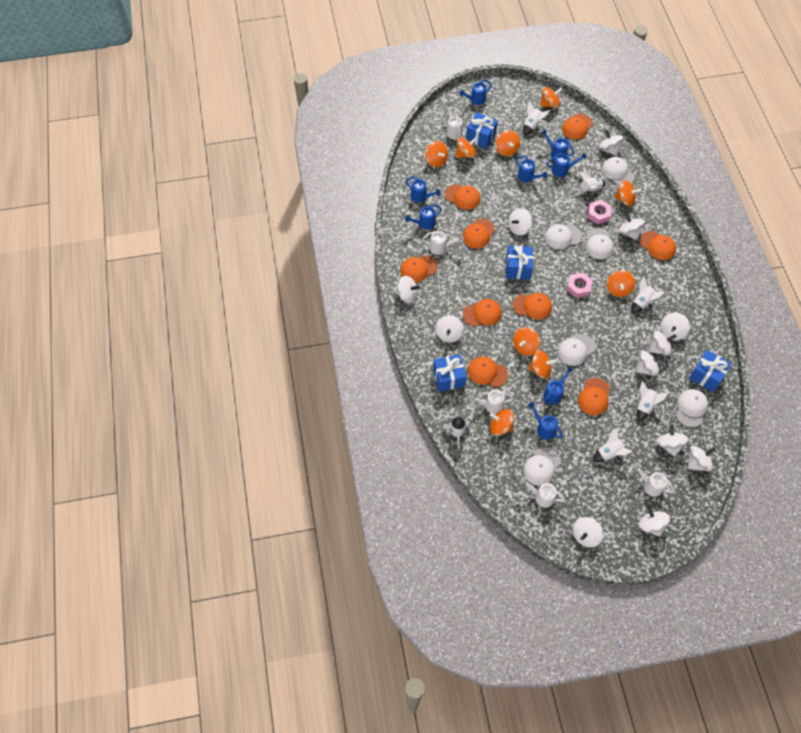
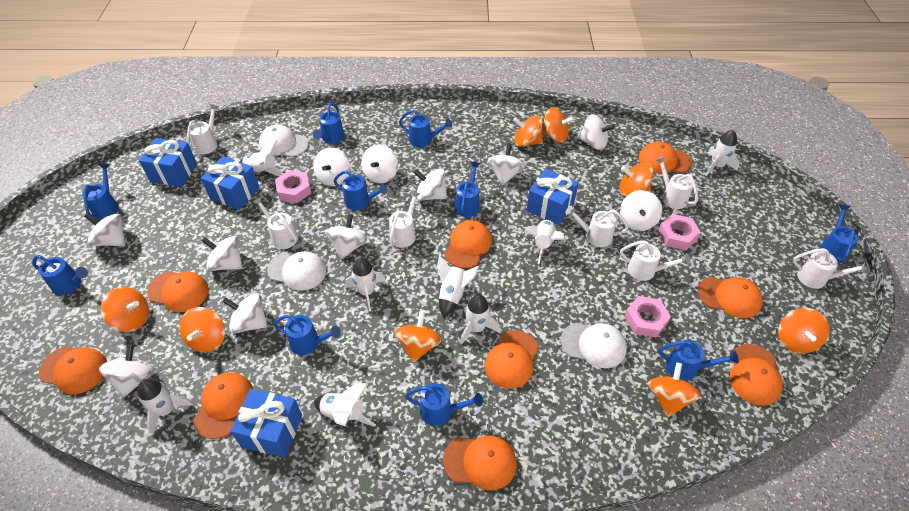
blue watering can: 8 -> 10
orange spinning top: 9 -> 8
pink nut: 2 -> 3
white cap: 6 -> 3
white rocket: 6 -> 8
white spinning top: 12 -> 11
white watering can: 5 -> 7

